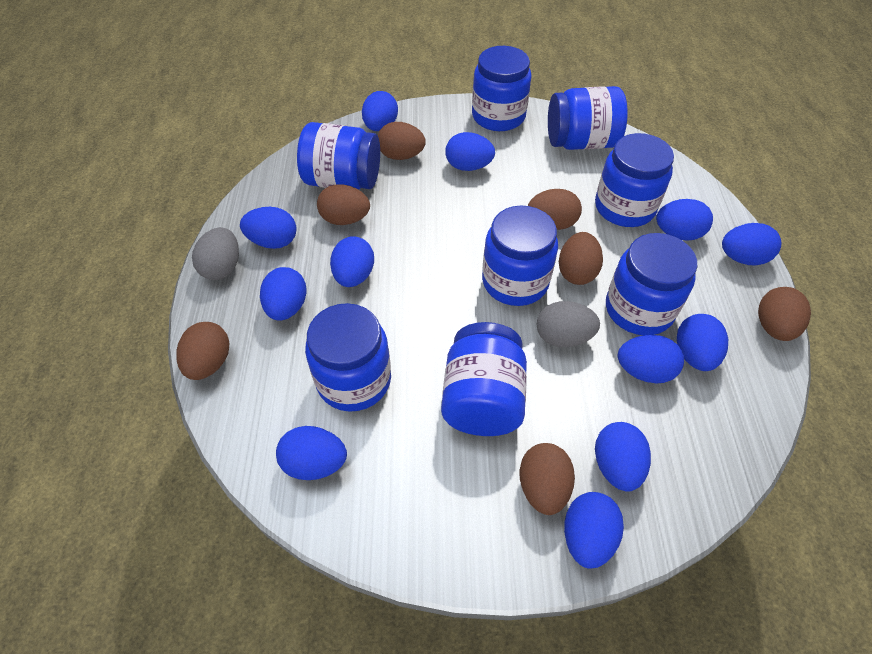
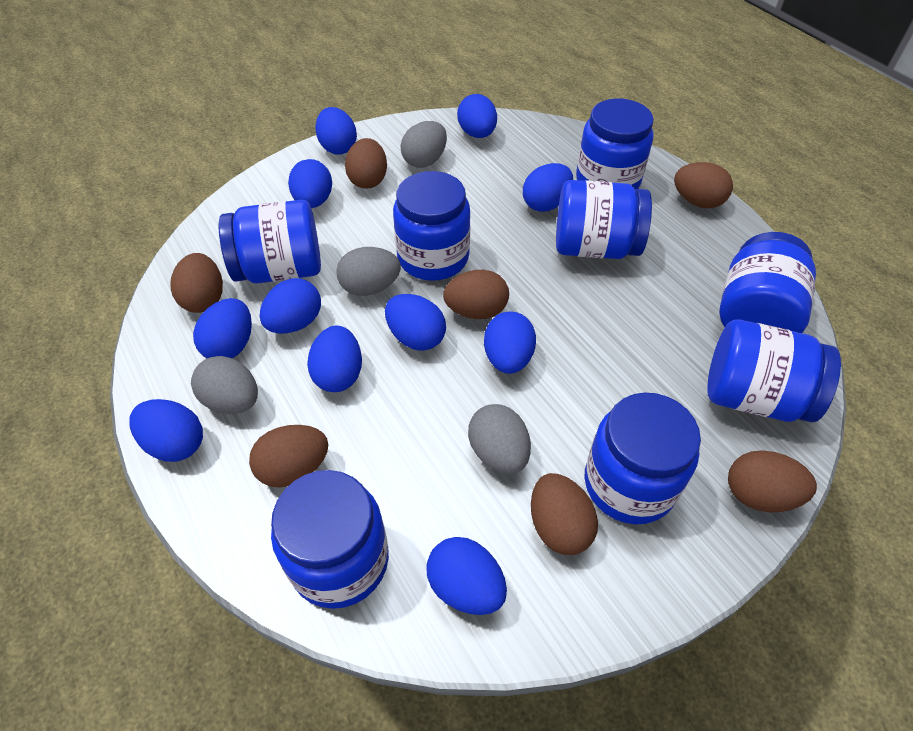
blue egg: 12 -> 11
grey egg: 2 -> 4

